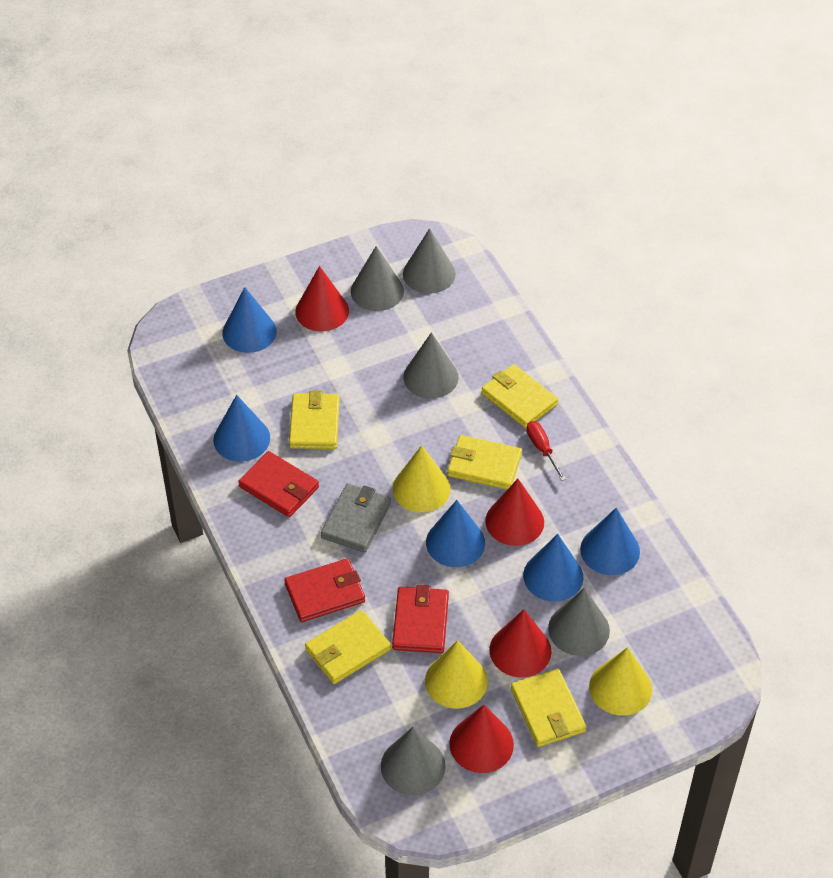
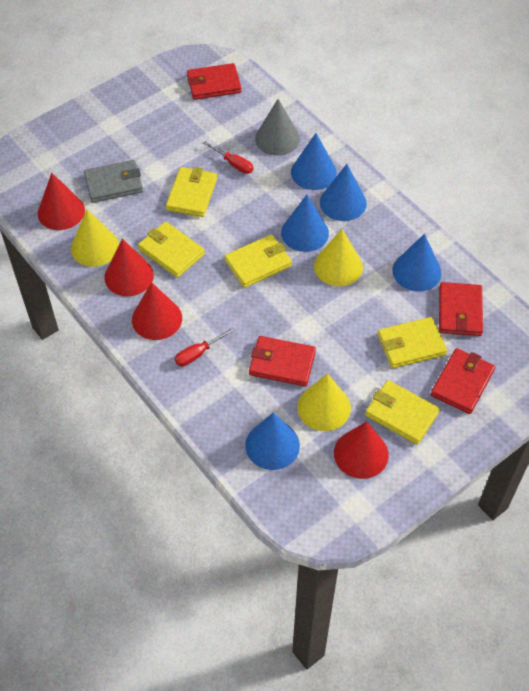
grey cone: 5 -> 1
red screwdriver: 1 -> 2
red wallet: 3 -> 4

